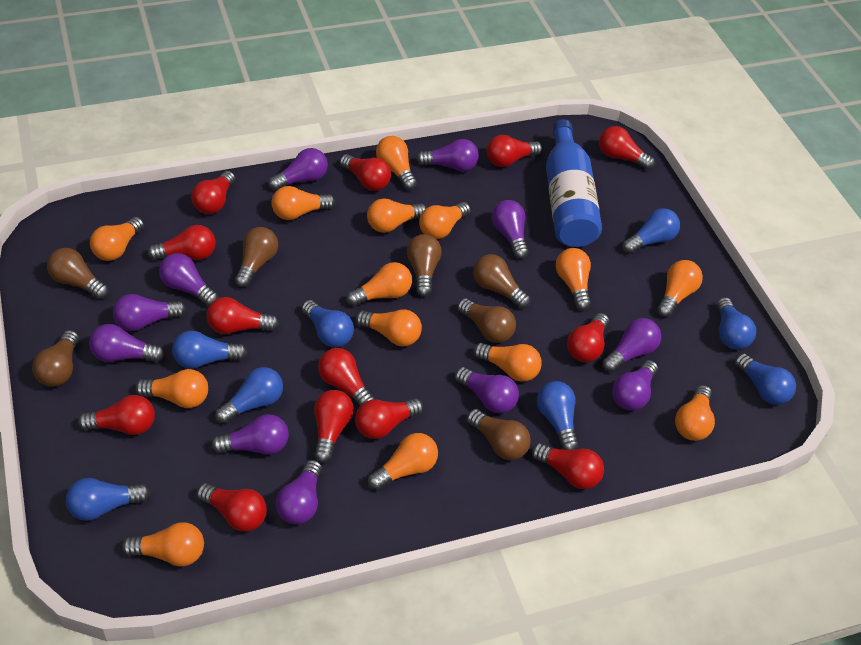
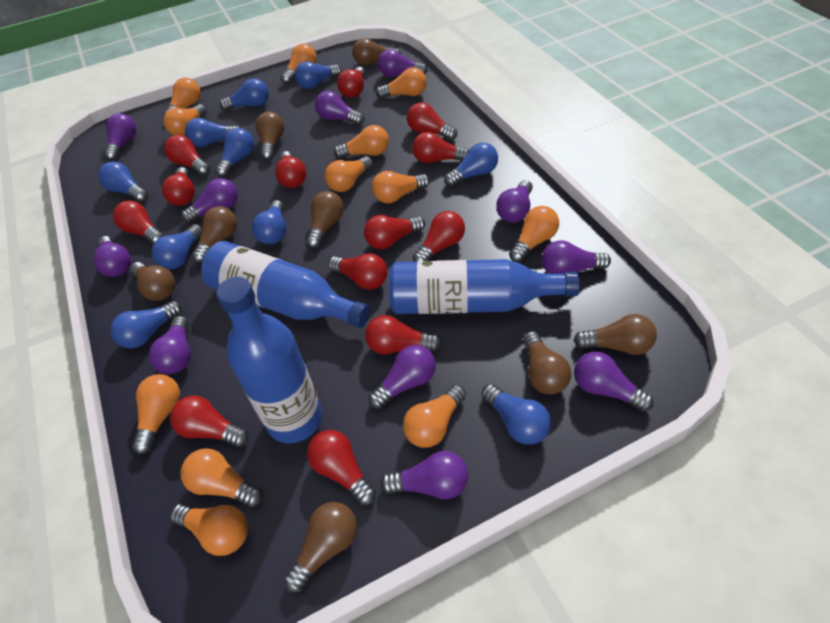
blue bottle: 1 -> 3
blue light bulb: 8 -> 10
brown light bulb: 7 -> 8
orange light bulb: 14 -> 12

